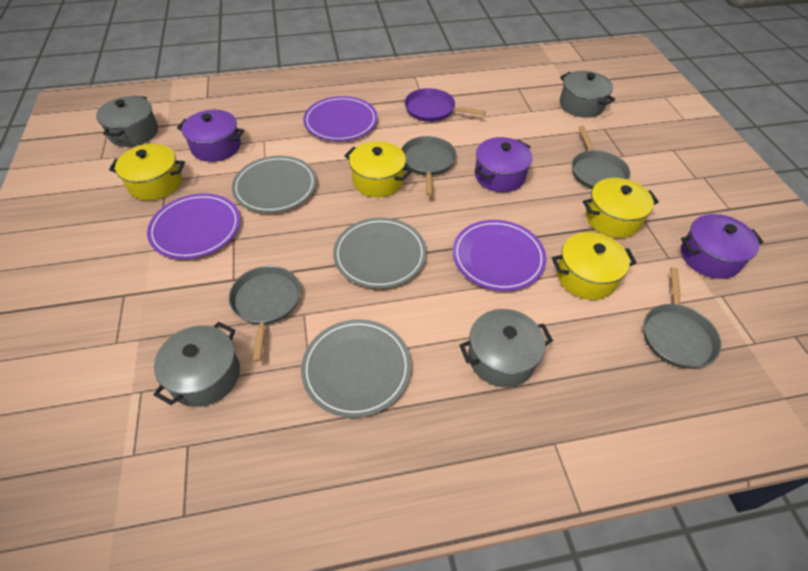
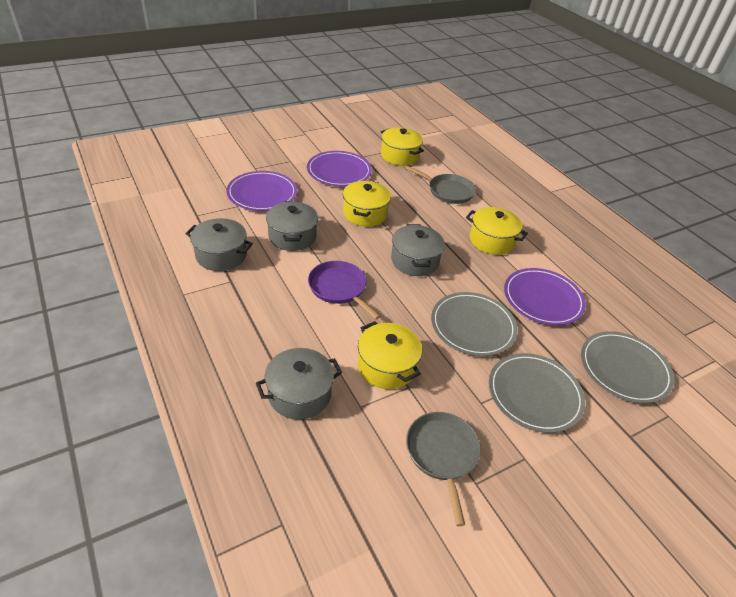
grey pan: 4 -> 2
purple pot: 3 -> 0

